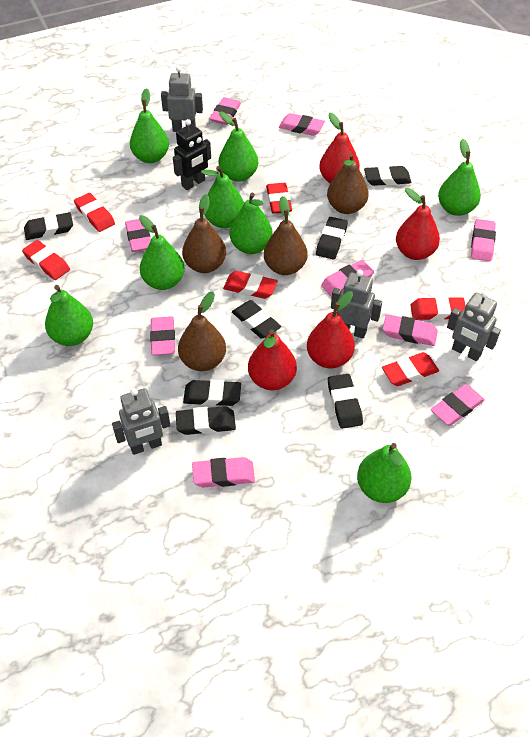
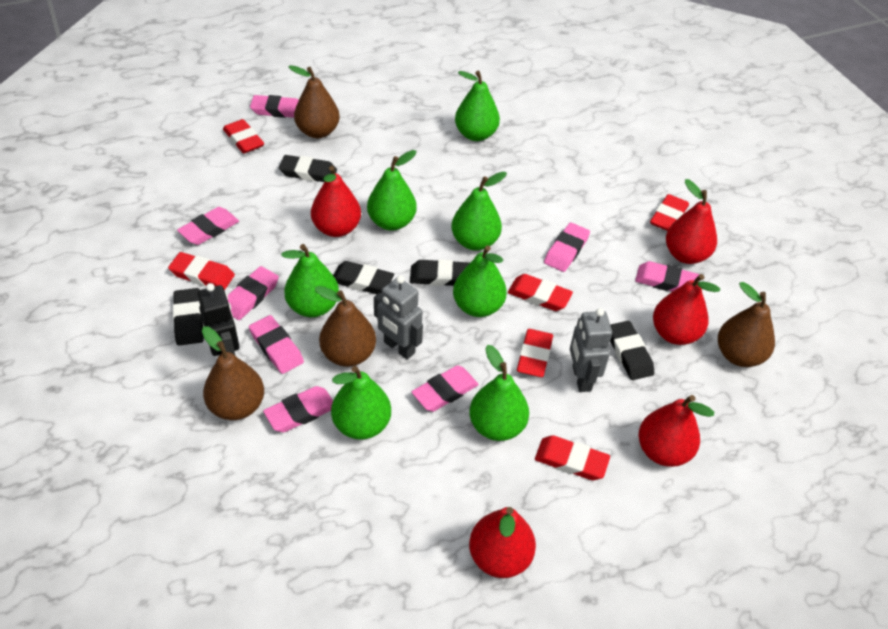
black eraser: 7 -> 5
green pear: 8 -> 7
grey robot: 4 -> 2
pink eraser: 9 -> 8
red pear: 4 -> 5

